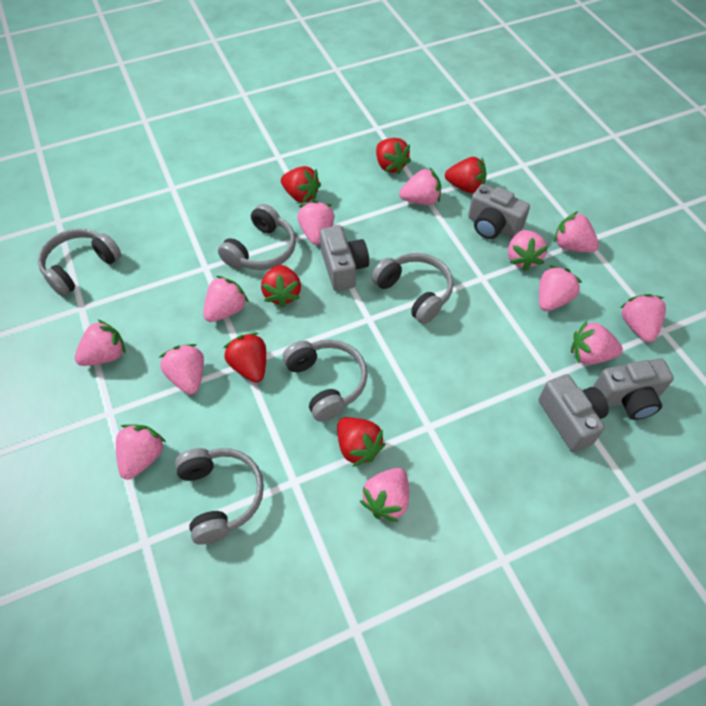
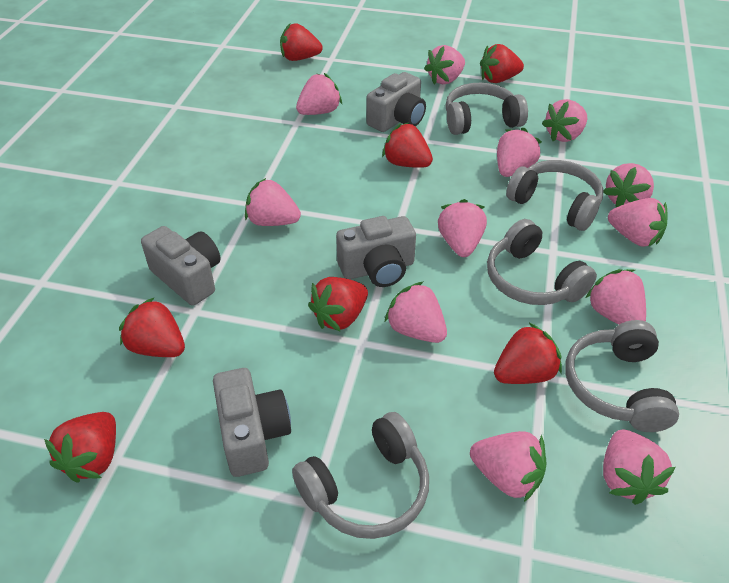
red strawberry: 6 -> 7

